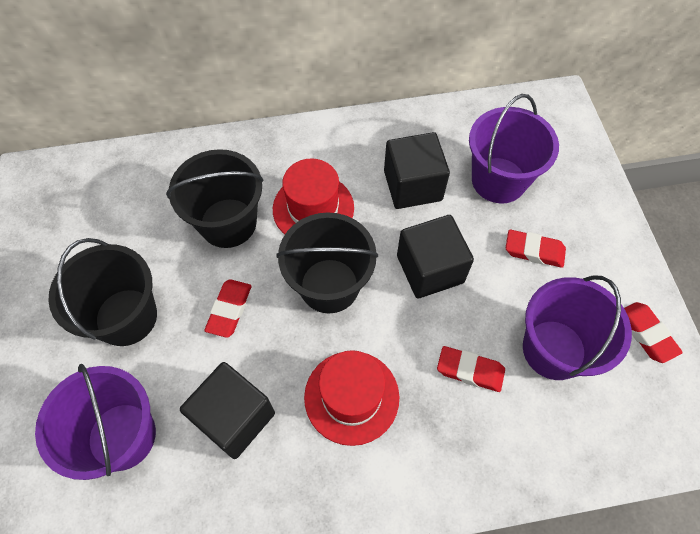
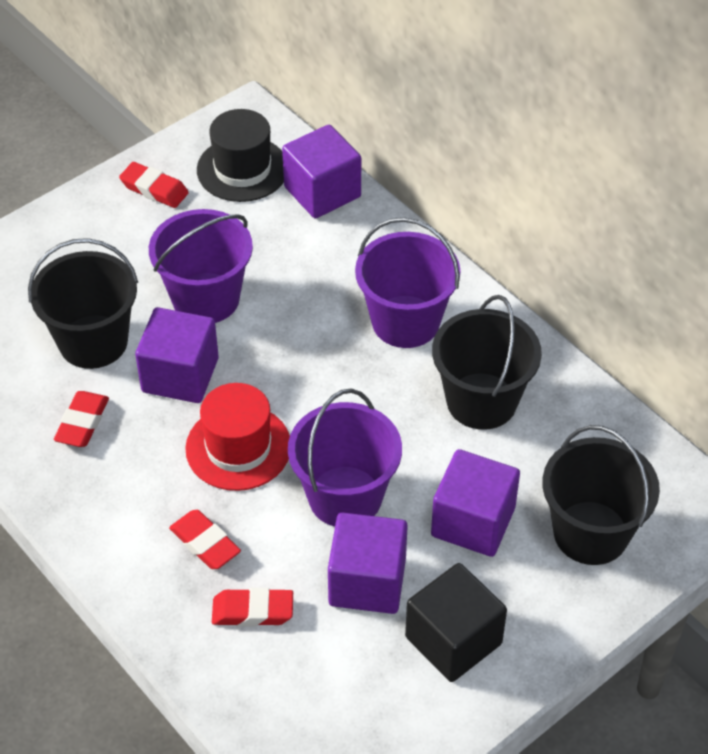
black cube: 3 -> 1
black hat: 0 -> 1
purple cube: 0 -> 4
red hat: 2 -> 1

